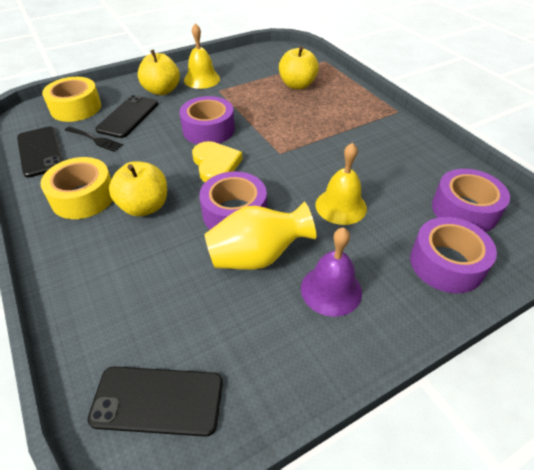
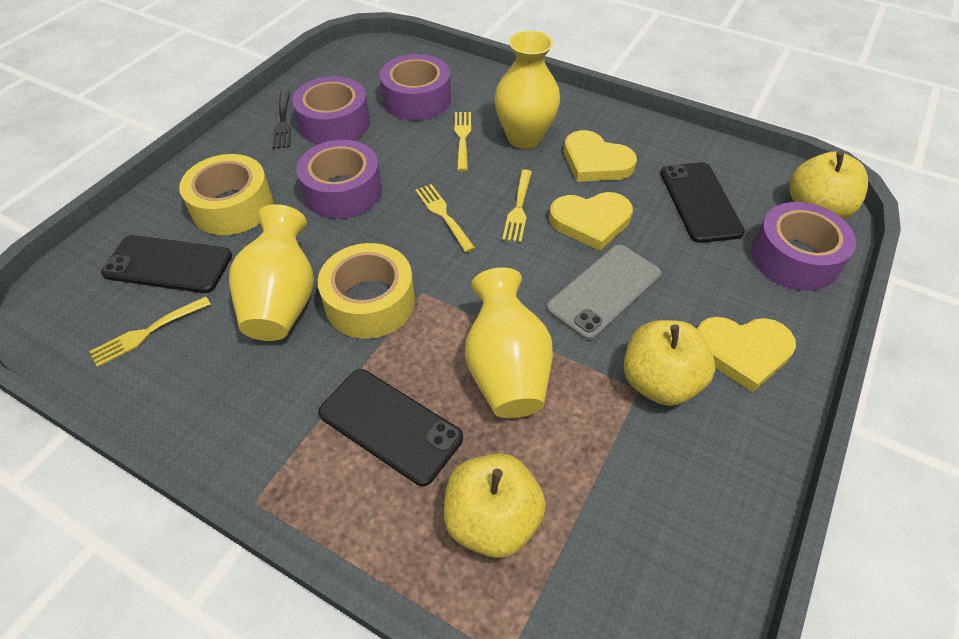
grey phone: 0 -> 1
purple bell: 1 -> 0
yellow bell: 2 -> 0
yellow fork: 0 -> 4
yellow heart: 1 -> 3
yellow vase: 1 -> 3

